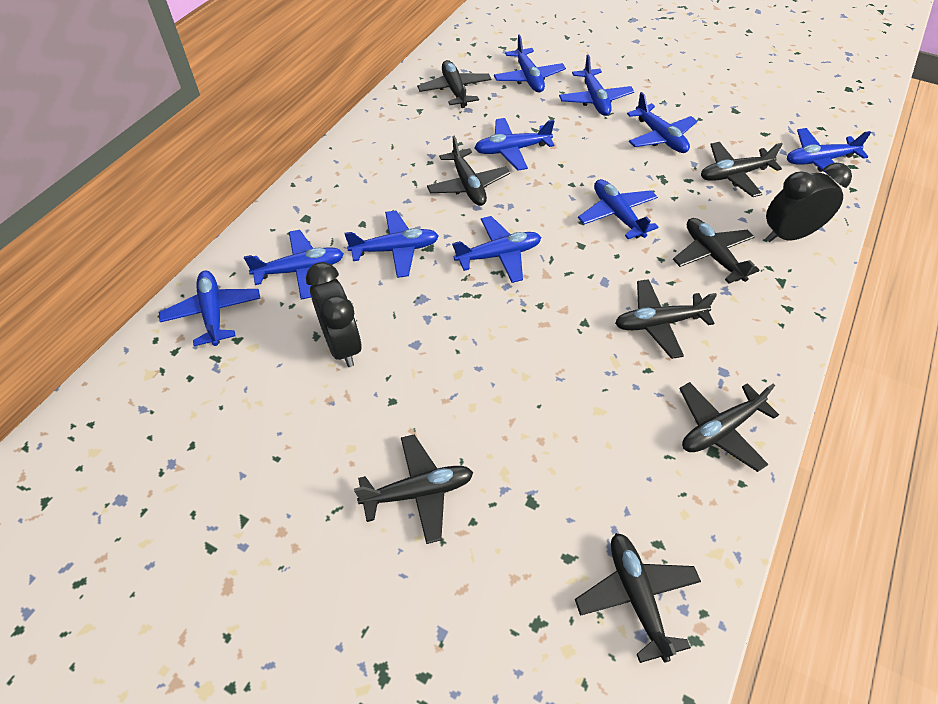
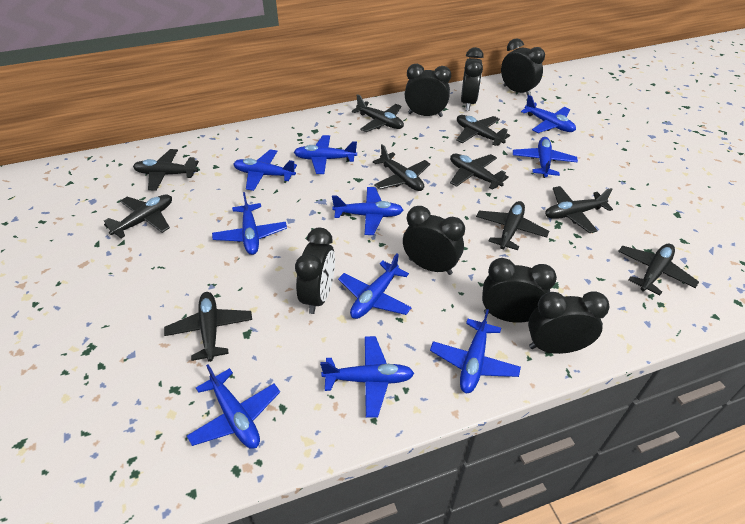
black clock: 2 -> 7
black plane: 8 -> 10

